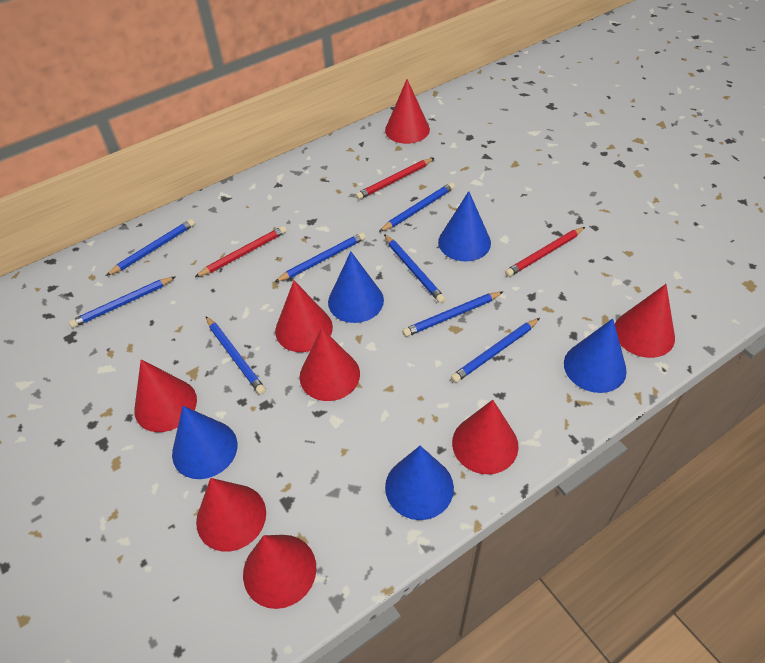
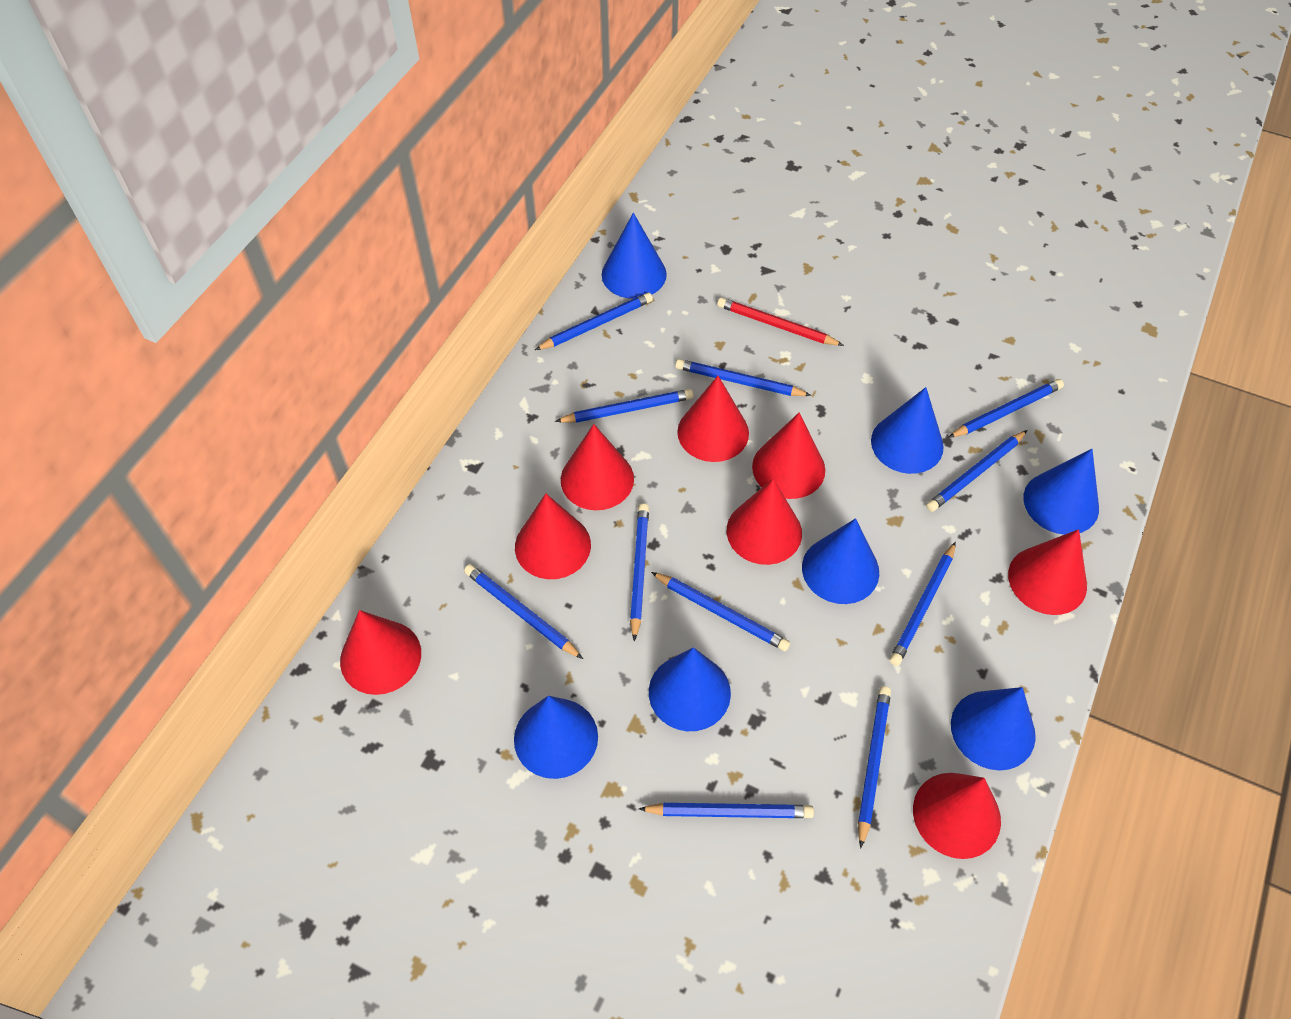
blue cone: 5 -> 7
blue pencil: 8 -> 11
red pencil: 3 -> 1

